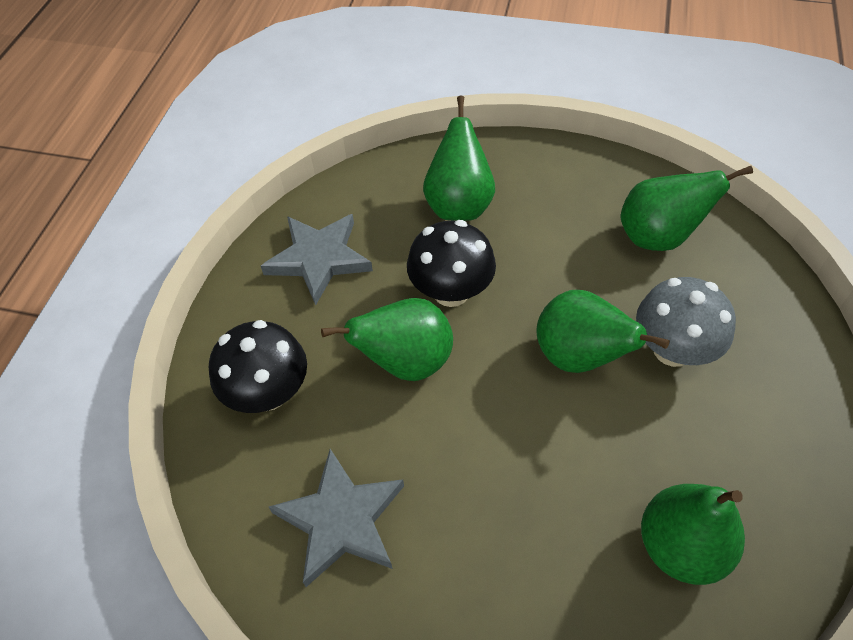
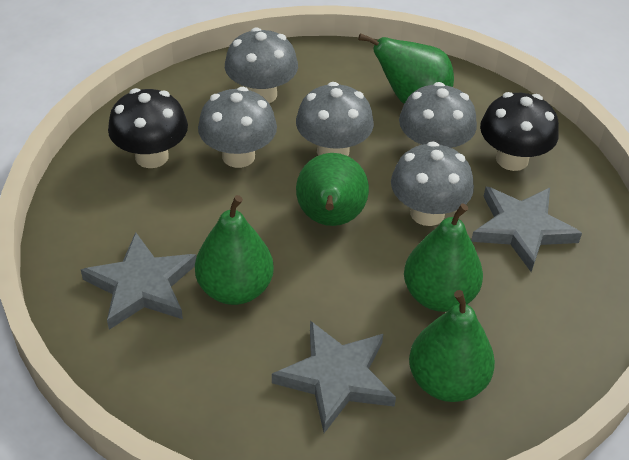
grey mushroom: 1 -> 5
grey star: 2 -> 3

